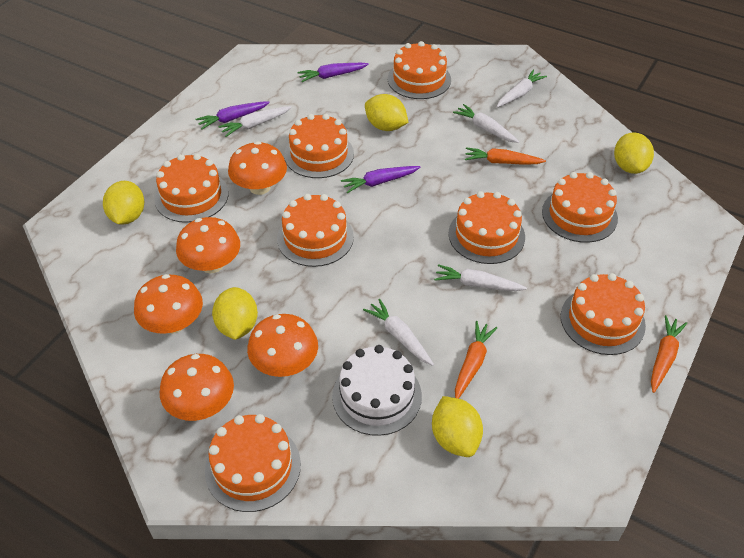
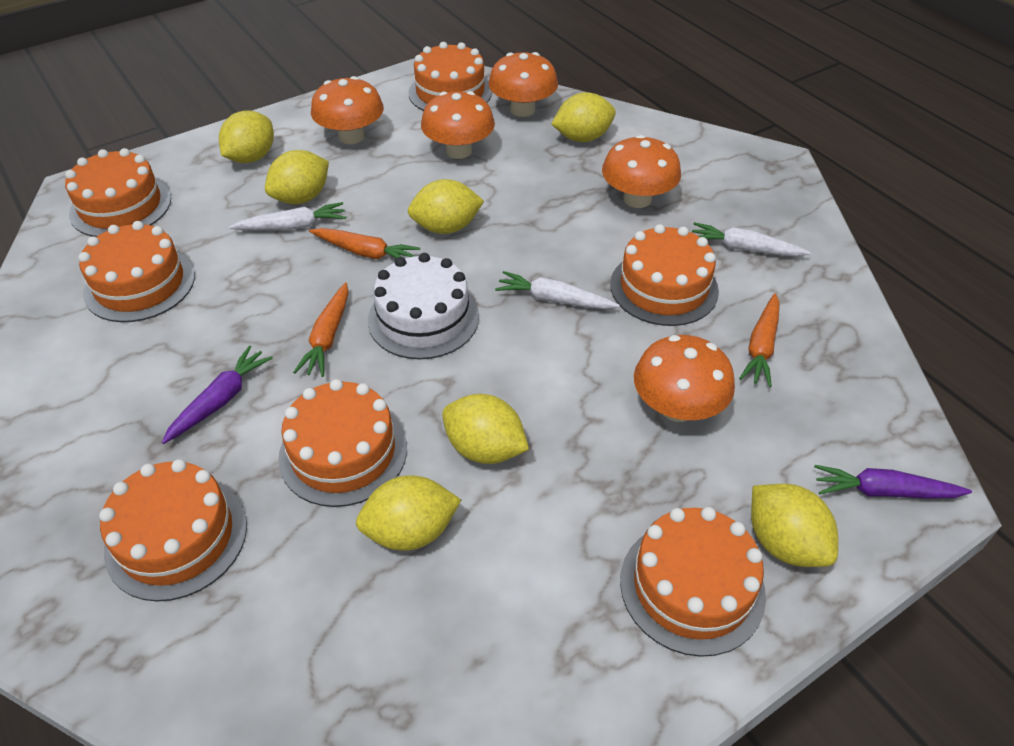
orange cake: 8 -> 7
purple carrot: 3 -> 2
white carrot: 5 -> 3
yellow lemon: 5 -> 7

